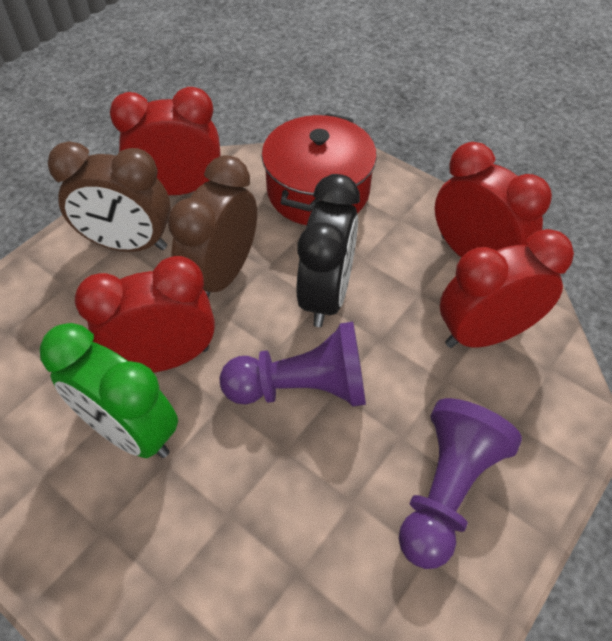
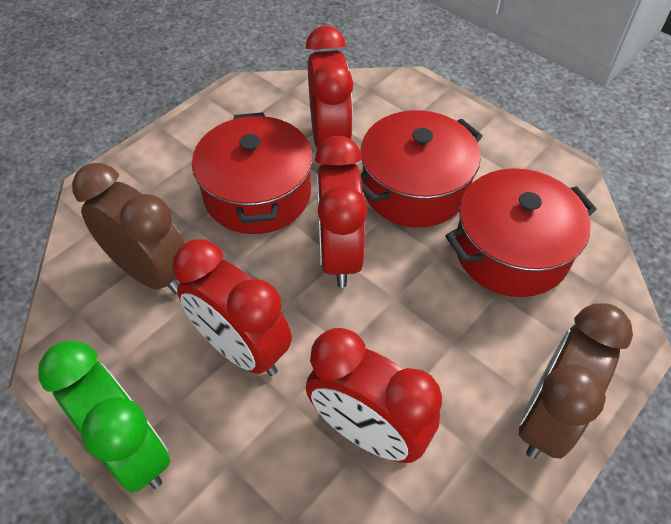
black clock: 1 -> 0
purple pawn: 2 -> 0
red pot: 1 -> 3

